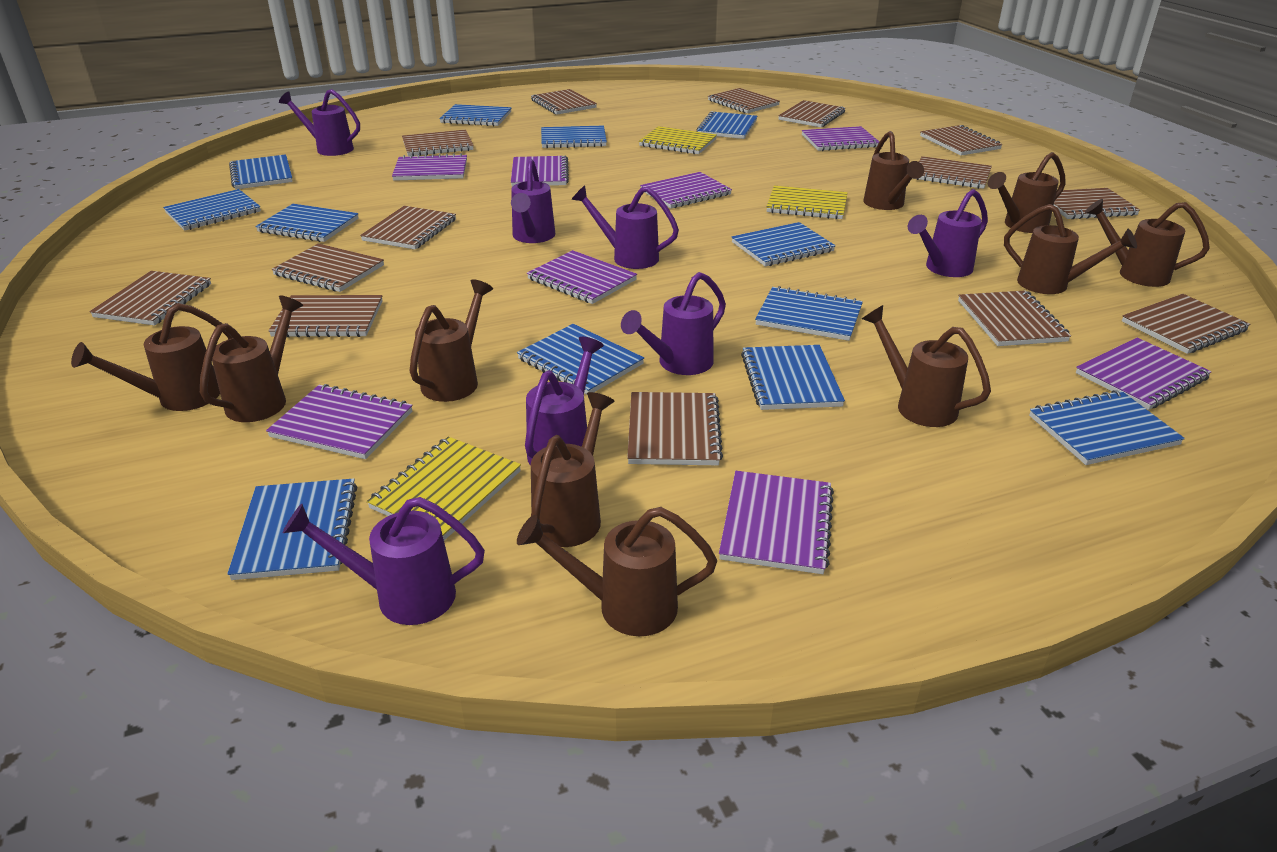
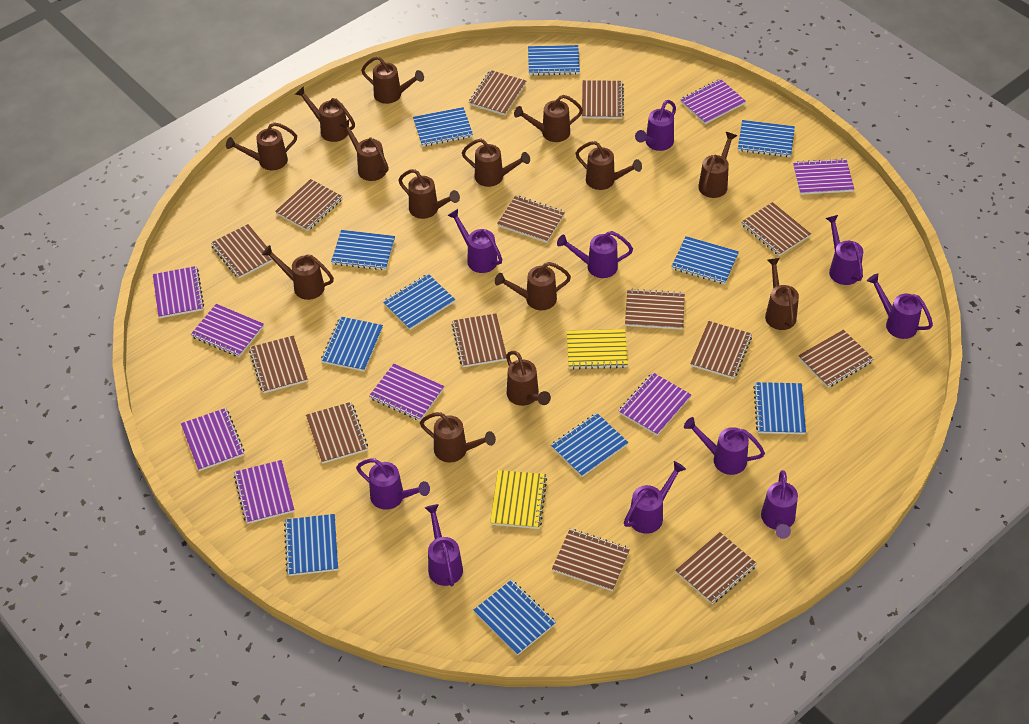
blue notebook: 12 -> 11
brown watering can: 10 -> 14
purple watering can: 7 -> 10
yellow notebook: 3 -> 2

